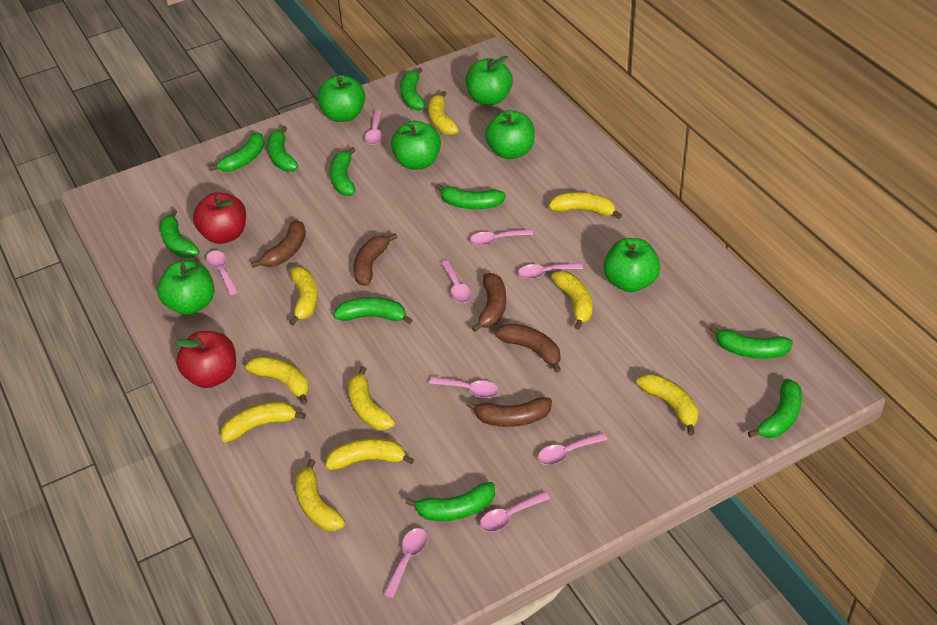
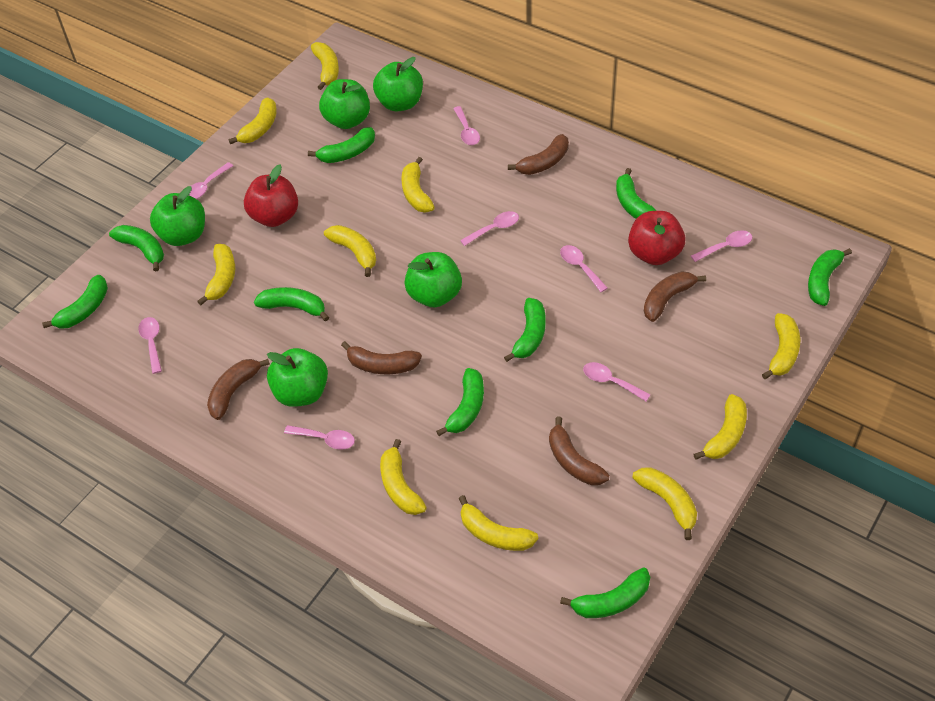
green apple: 6 -> 5
green banana: 10 -> 9
pink spoon: 9 -> 8

